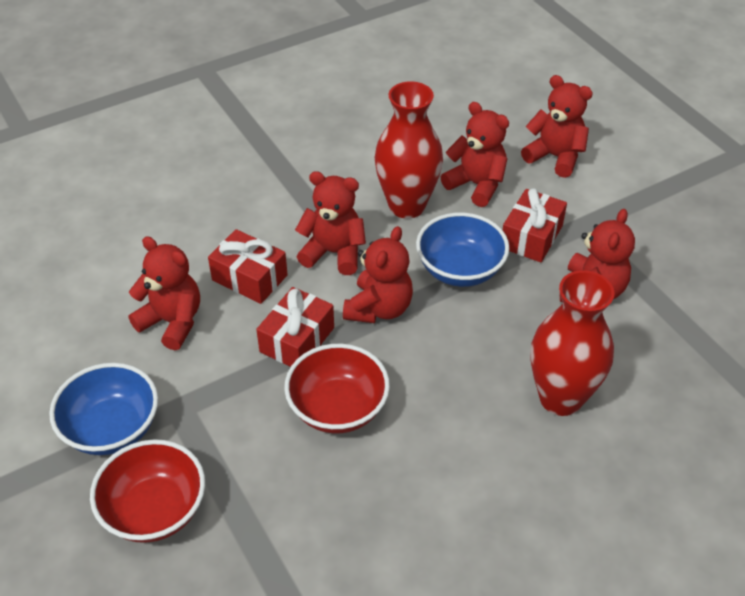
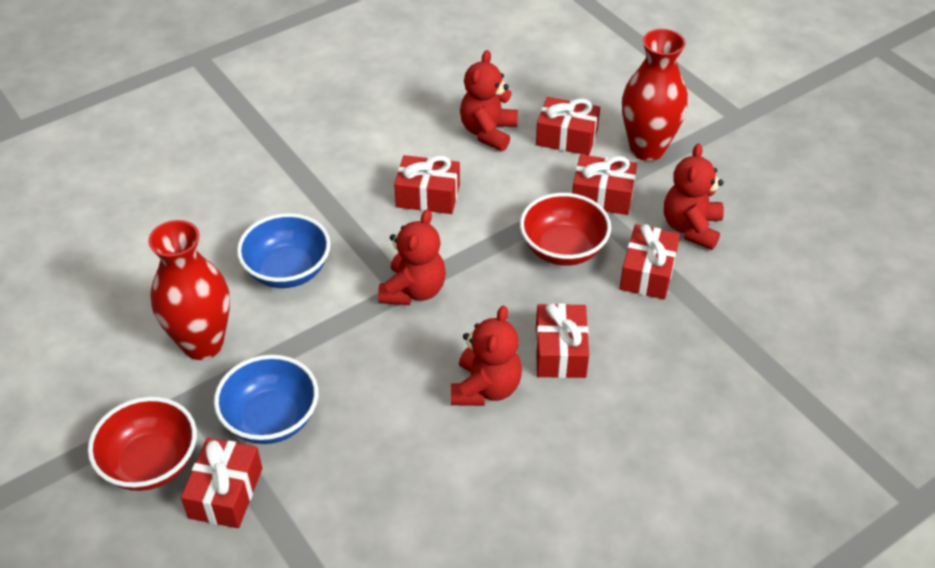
red gift: 3 -> 6
red teddy bear: 6 -> 4

